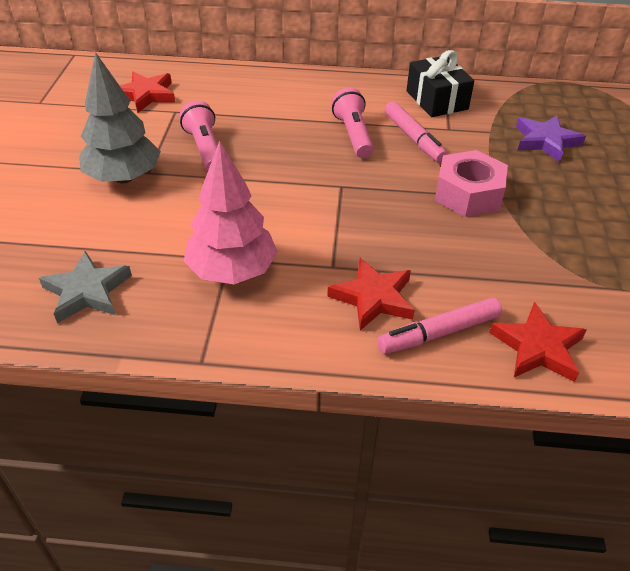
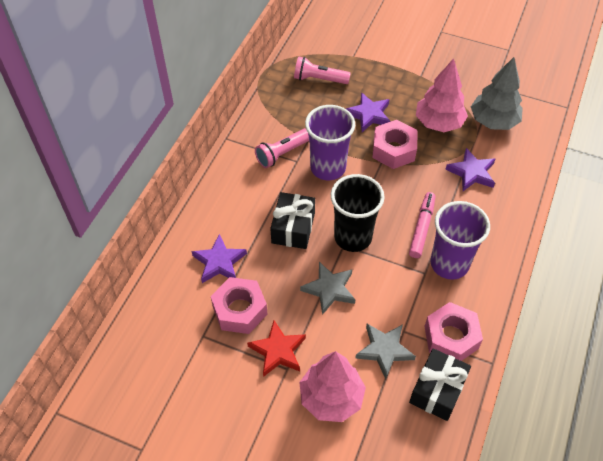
black cup: 0 -> 1
black gift: 1 -> 2
grey star: 1 -> 2
pink marker: 2 -> 1
pink nut: 1 -> 3
pink tree: 1 -> 2
purple cup: 0 -> 2
purple star: 1 -> 3
red star: 3 -> 1

